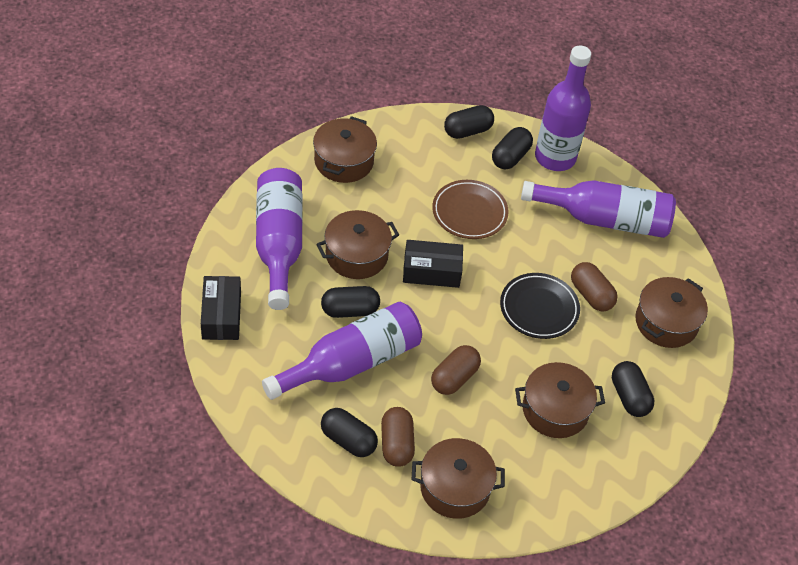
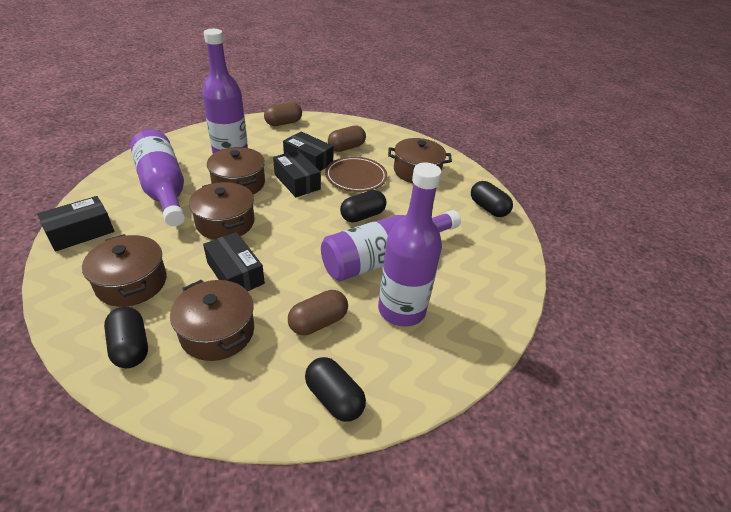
black box: 2 -> 4
black capsule: 5 -> 4
black plate: 1 -> 0

